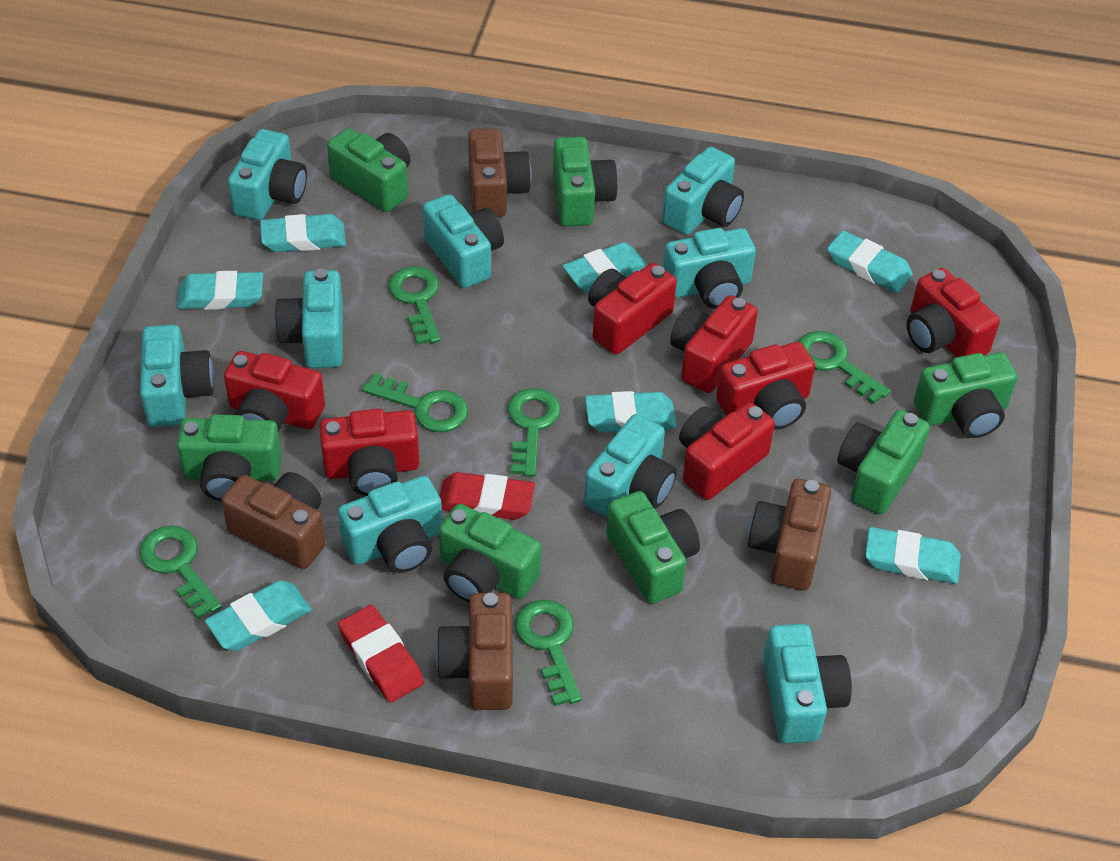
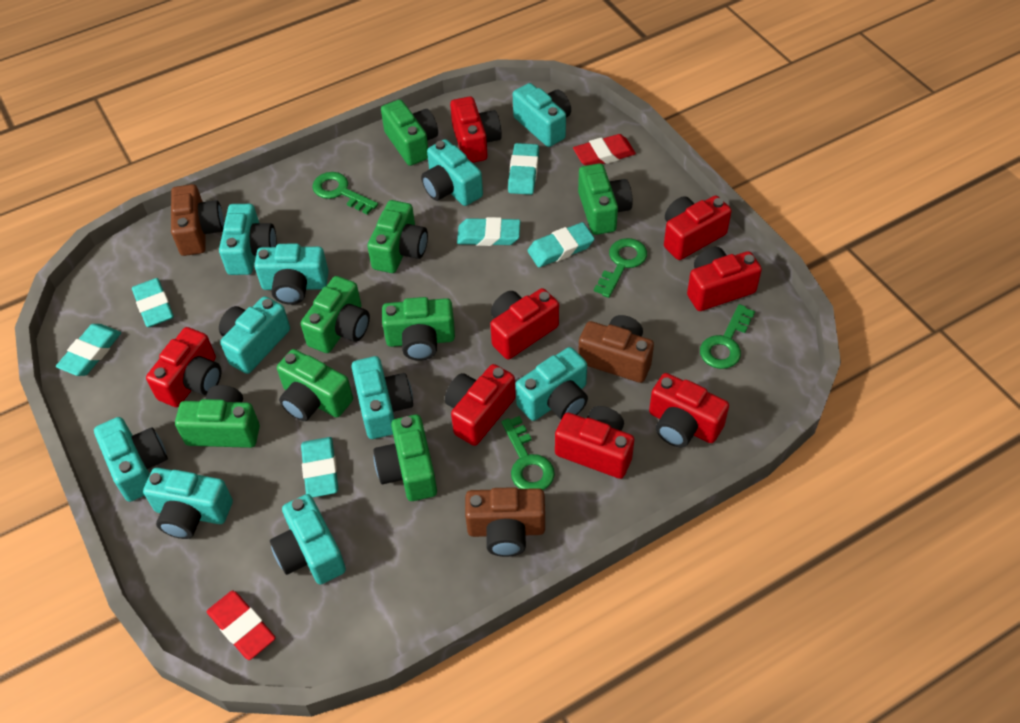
brown camera: 4 -> 3
green camera: 7 -> 8
green key: 6 -> 4
red camera: 7 -> 8
turquoise camera: 9 -> 10
turquoise eraser: 7 -> 6

